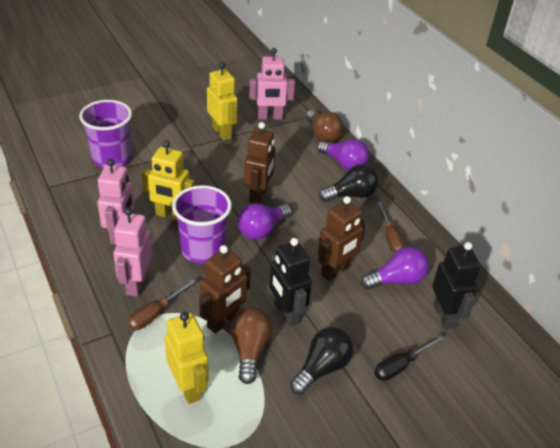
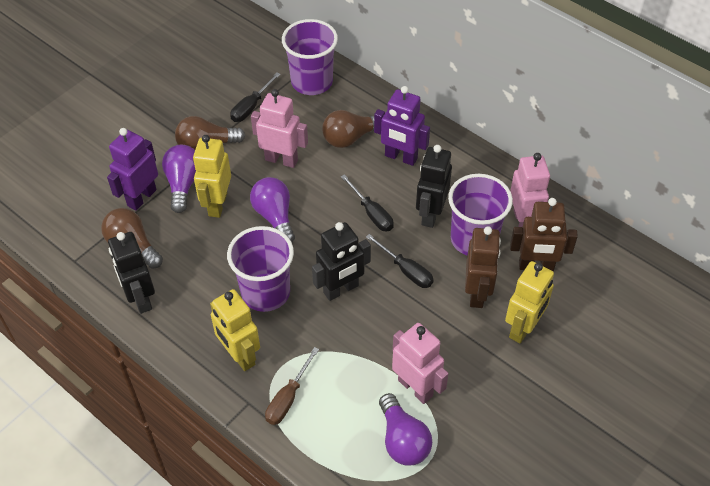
black light bulb: 2 -> 0
black robot: 2 -> 3
black screwdriver: 1 -> 3
brown light bulb: 2 -> 3
brown robot: 3 -> 2
brown screwdriver: 2 -> 1
purple cup: 2 -> 3
purple robot: 0 -> 2

